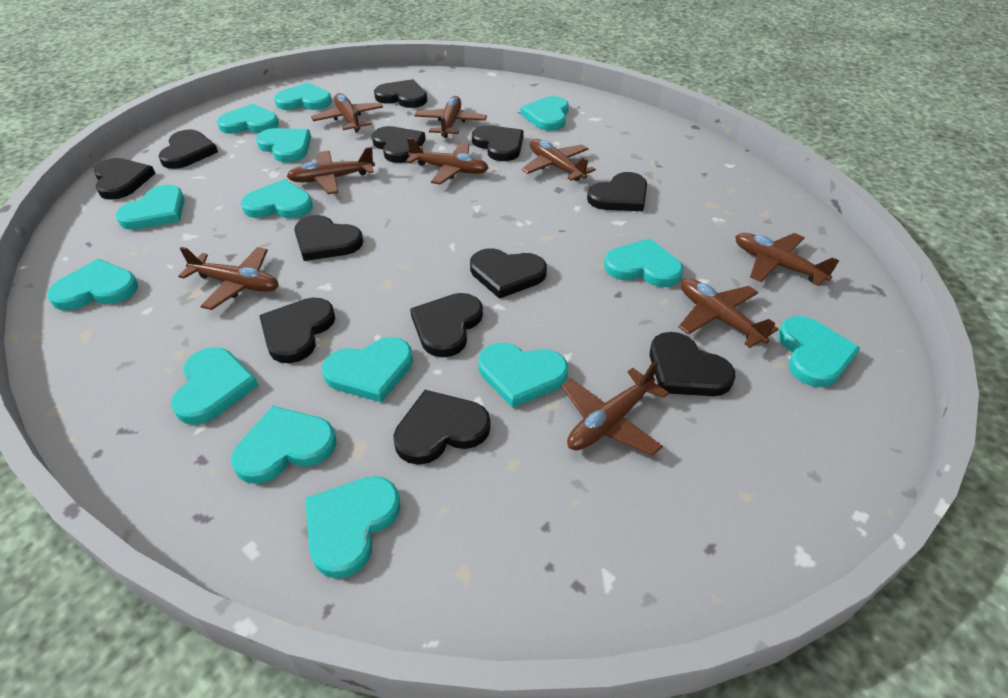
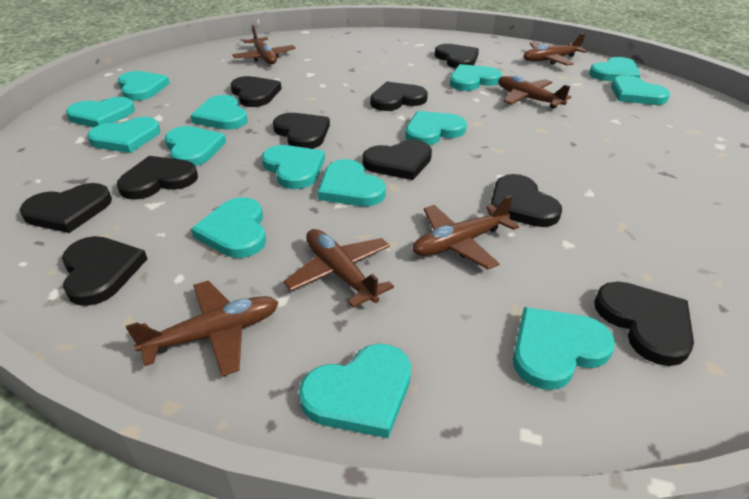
black heart: 12 -> 10
brown plane: 9 -> 6

